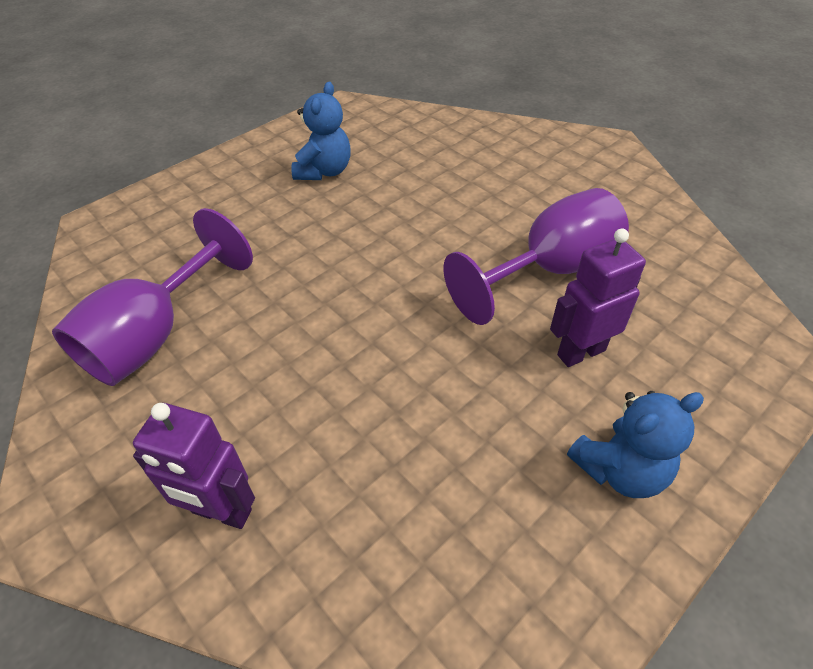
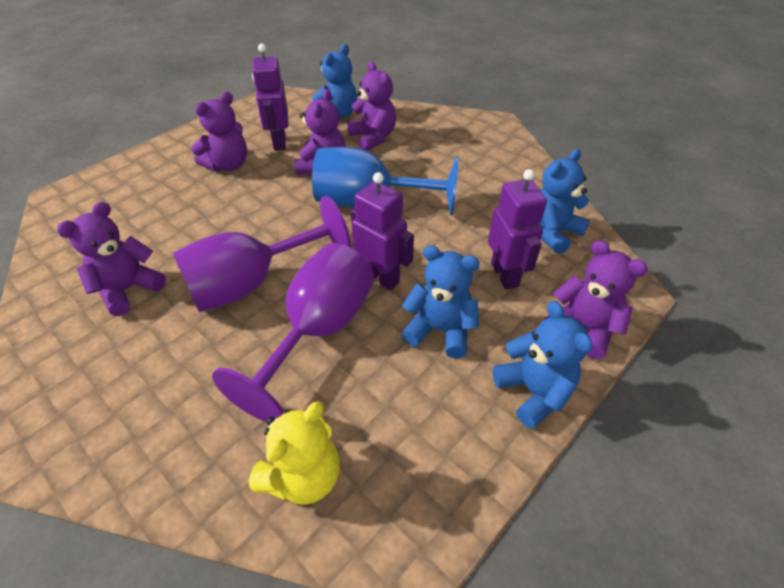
blue goblet: 0 -> 1
blue teddy bear: 2 -> 4
purple robot: 2 -> 3
purple teddy bear: 0 -> 5
yellow teddy bear: 0 -> 1

